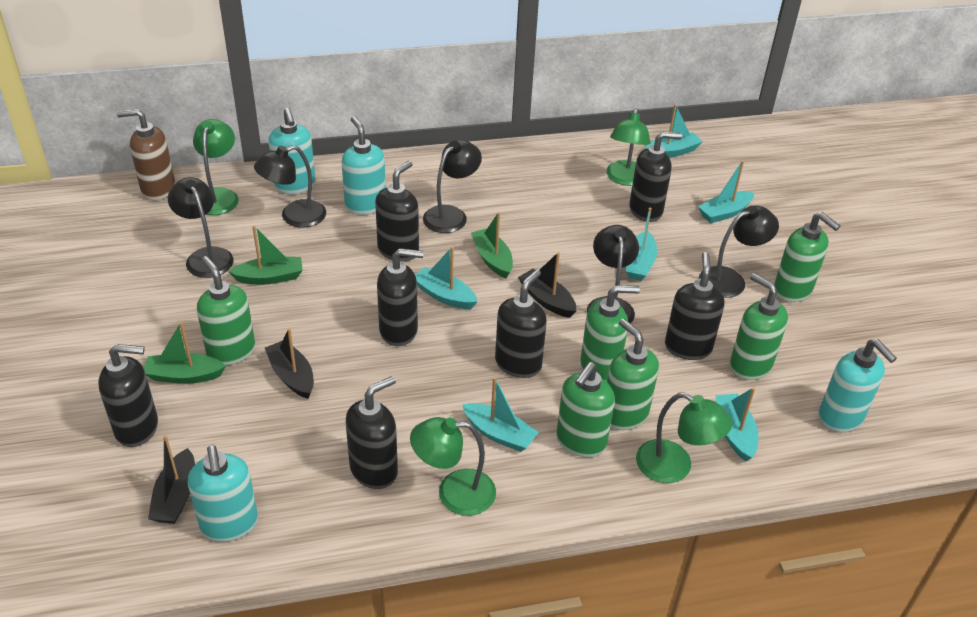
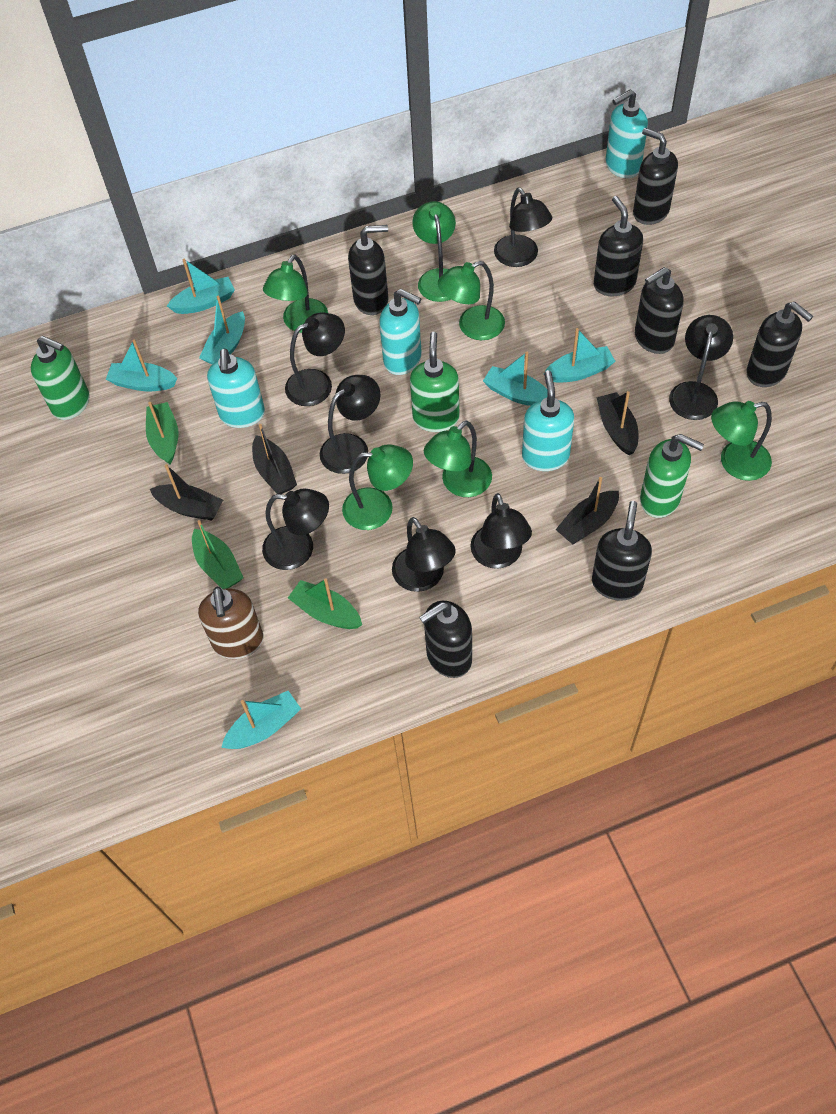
black boat: 3 -> 4
black lamp: 5 -> 7
green lamp: 4 -> 6
green soap dispenser: 6 -> 3

